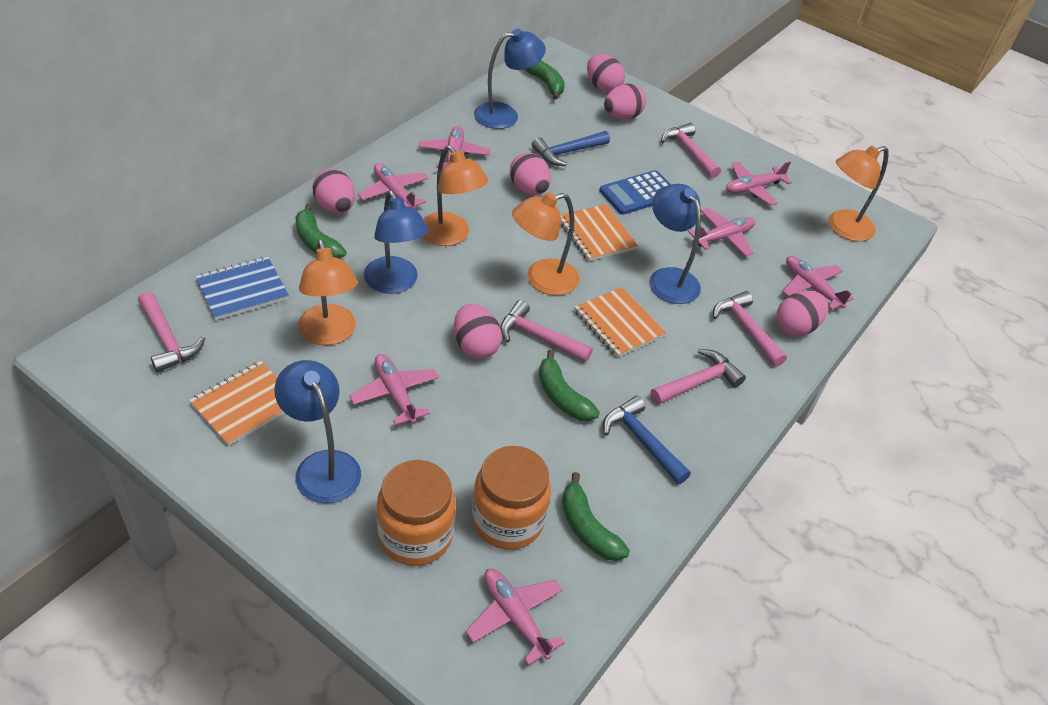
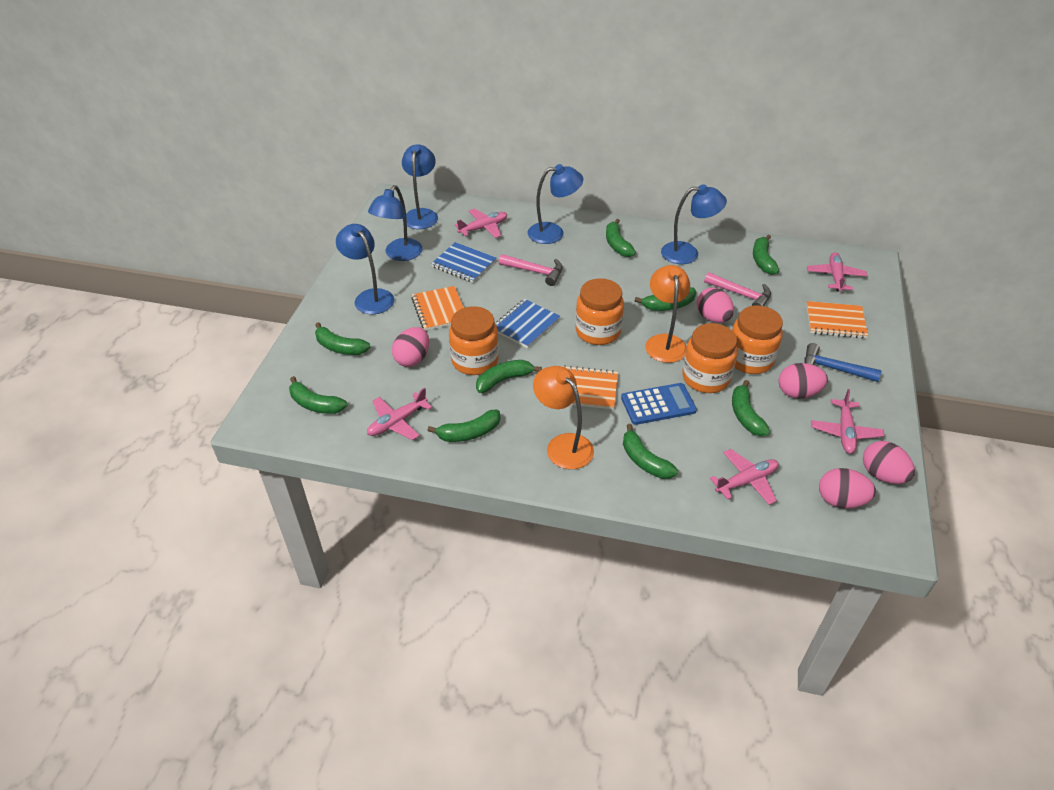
blue hammer: 2 -> 1
blue lamp: 4 -> 5
blue notebook: 1 -> 2
green banana: 4 -> 9
orange jar: 2 -> 4
orange lamp: 4 -> 2
pink egg: 6 -> 5
pink hammer: 5 -> 2
pink plane: 7 -> 5

